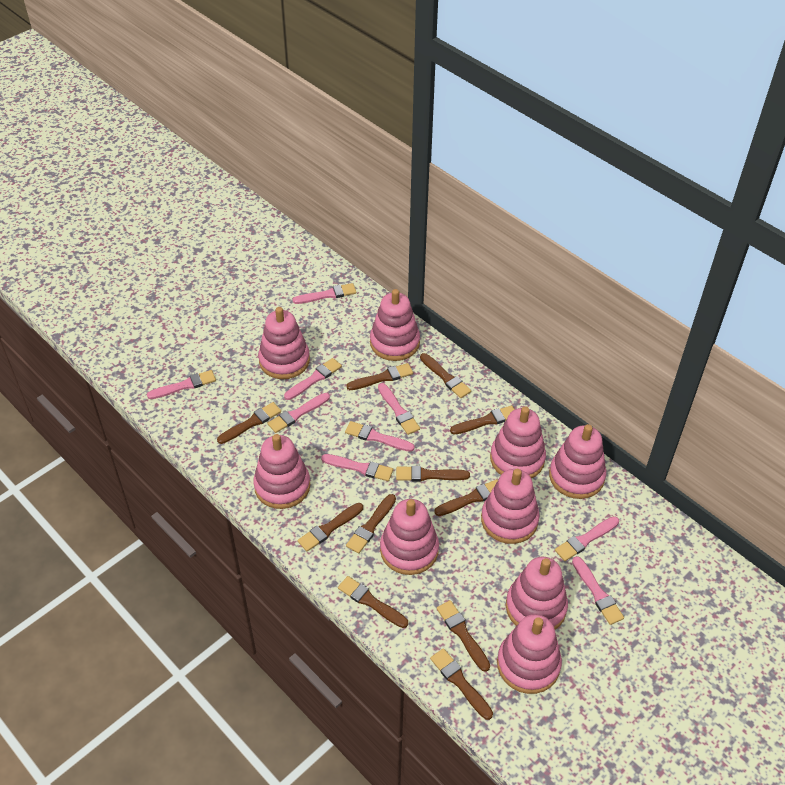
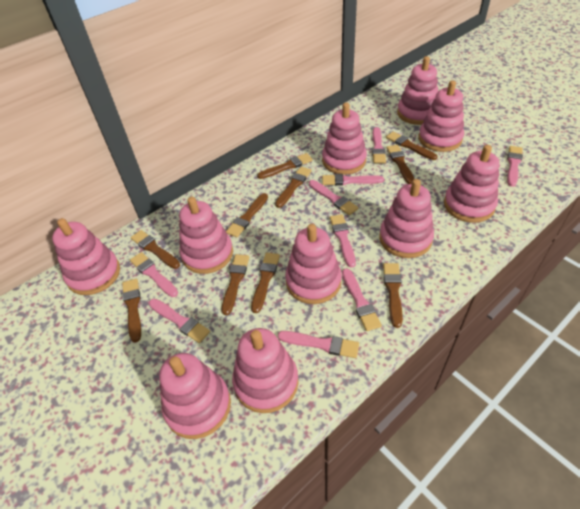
brown brush: 11 -> 10
pink stacking toy: 9 -> 10

